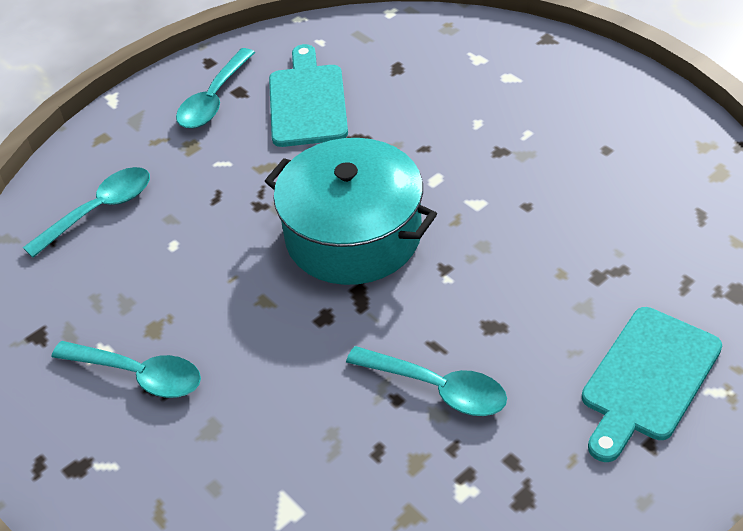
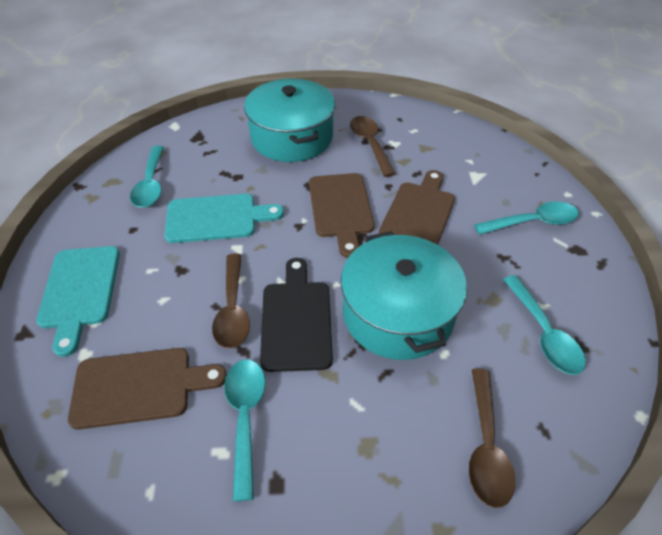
black cutting board: 0 -> 1
brown cutting board: 0 -> 3
brown spoon: 0 -> 3
turquoise pot: 1 -> 2

